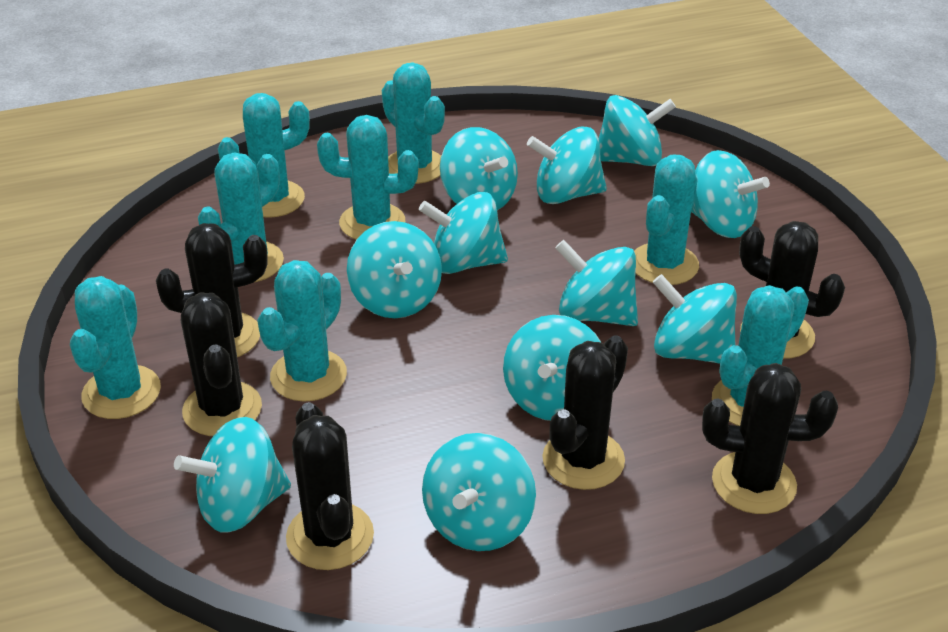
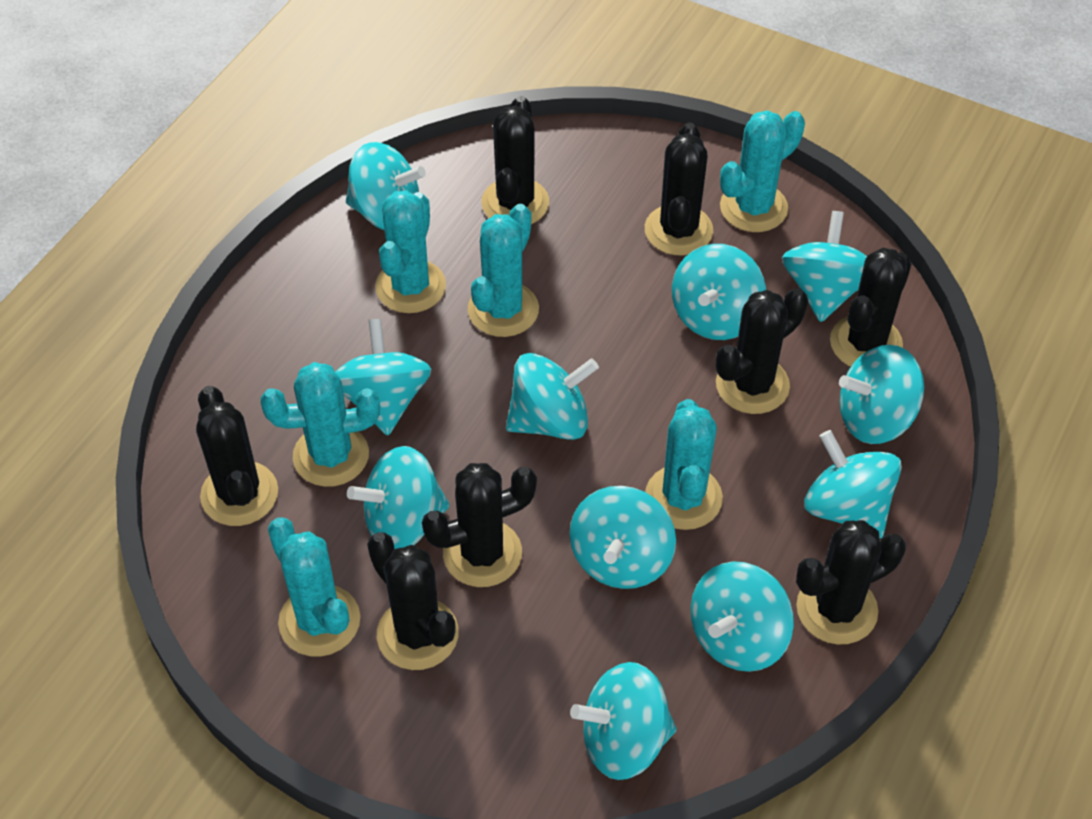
black cactus: 6 -> 8
turquoise cactus: 8 -> 6

